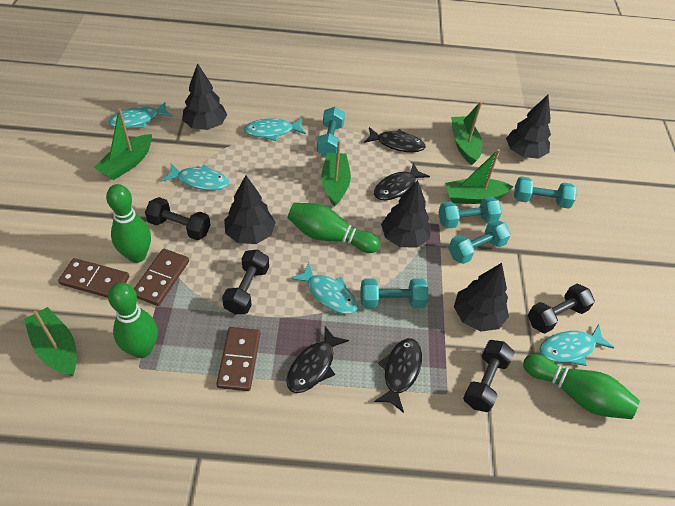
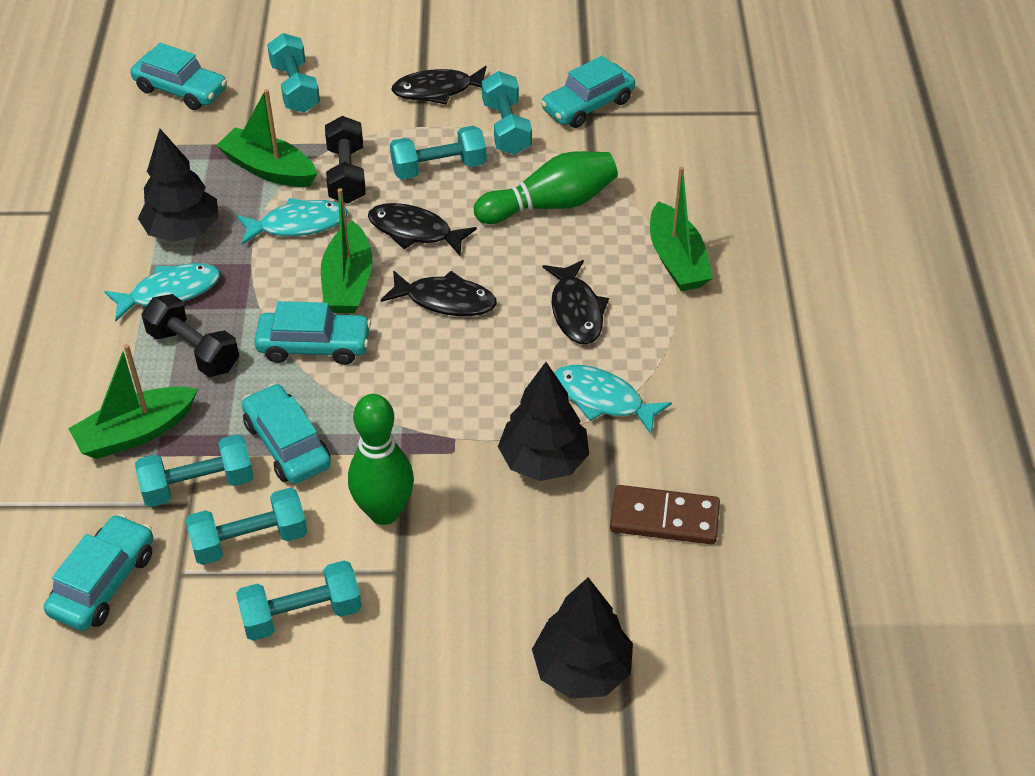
black dumbbell: 4 -> 2
black tree: 5 -> 3
brown domino: 3 -> 1
green boat: 5 -> 4
green bowling pin: 4 -> 2
turquoise car: 0 -> 5
turquoise dumbbell: 5 -> 6
turquoise fish: 5 -> 3

